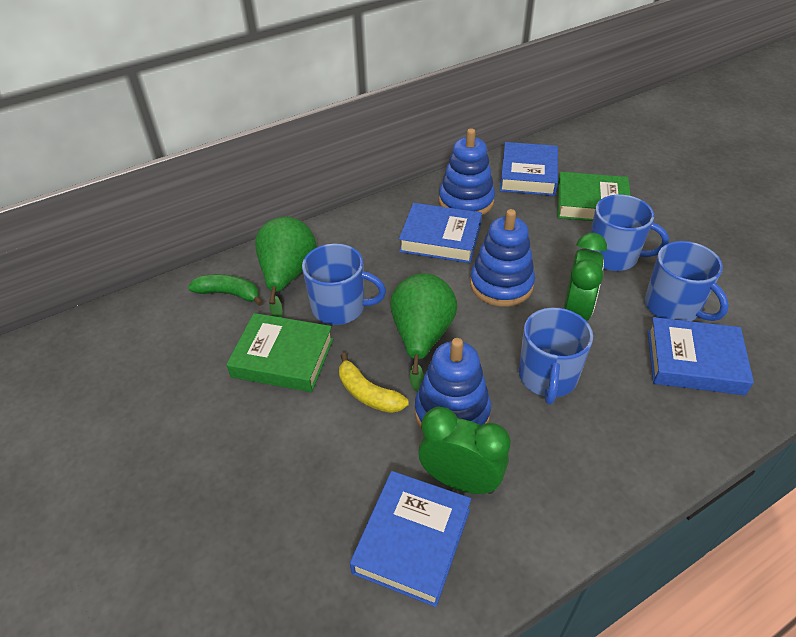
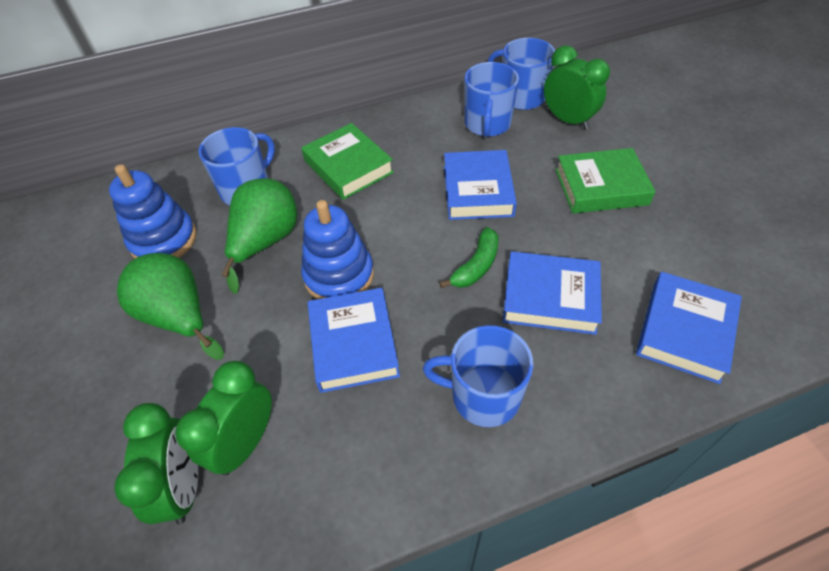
blue stacking toy: 3 -> 2
green clock: 2 -> 3
yellow banana: 1 -> 0

